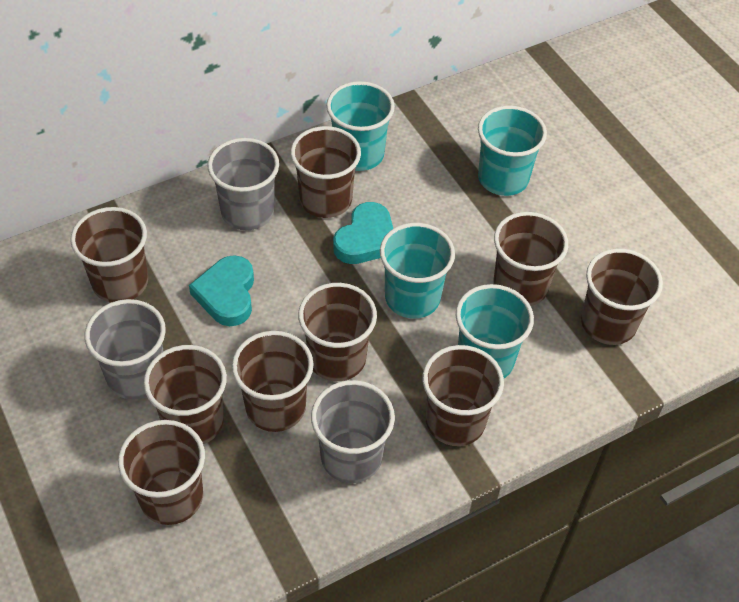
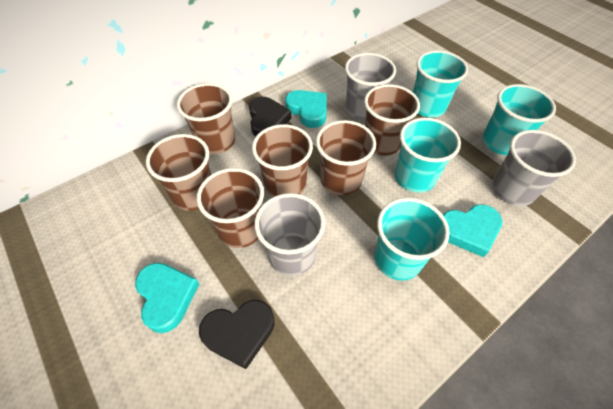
black heart: 0 -> 2
brown cup: 9 -> 6
turquoise heart: 2 -> 3

